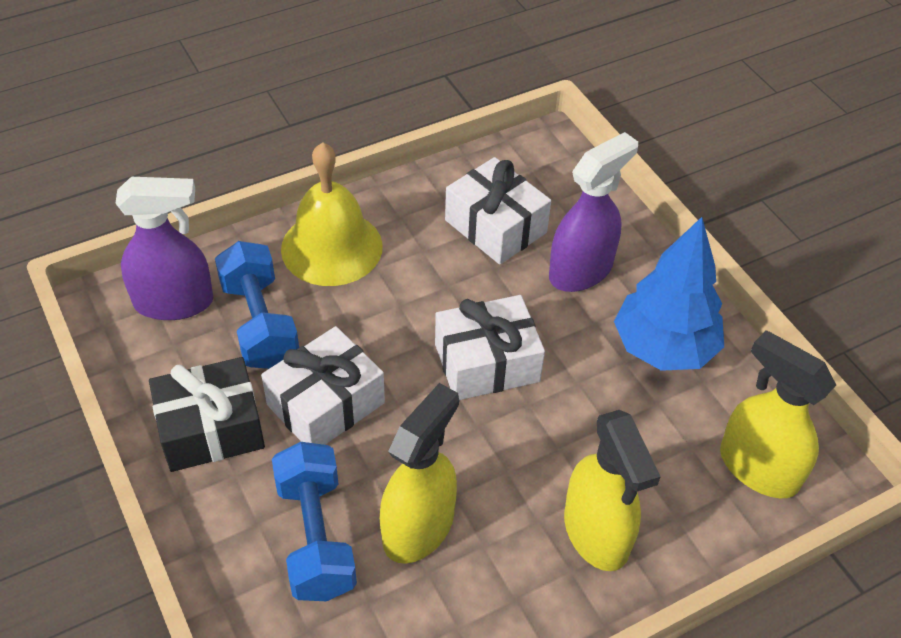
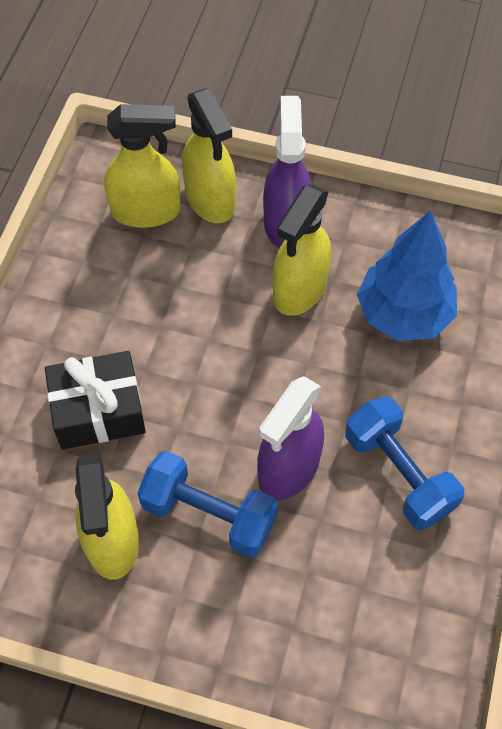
white gift: 3 -> 0
yellow bell: 1 -> 0
yellow spray bottle: 3 -> 4

